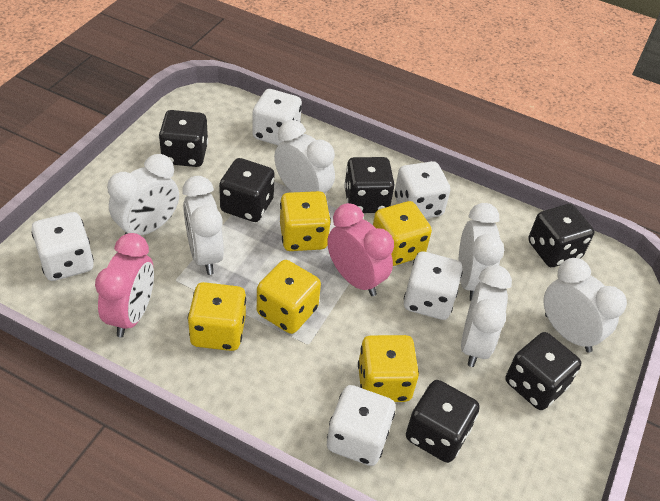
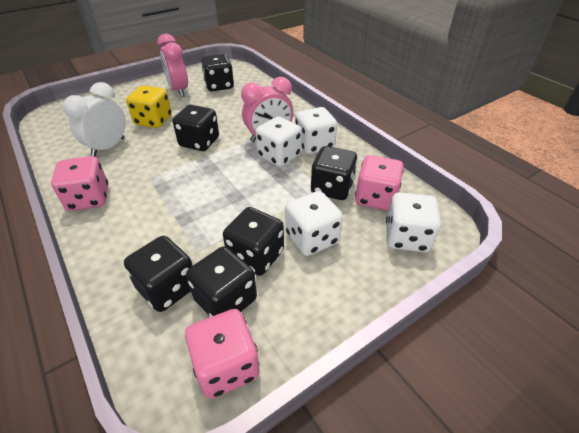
pink dice: 0 -> 3
white clock: 6 -> 1
white dice: 5 -> 4
yellow dice: 5 -> 1

